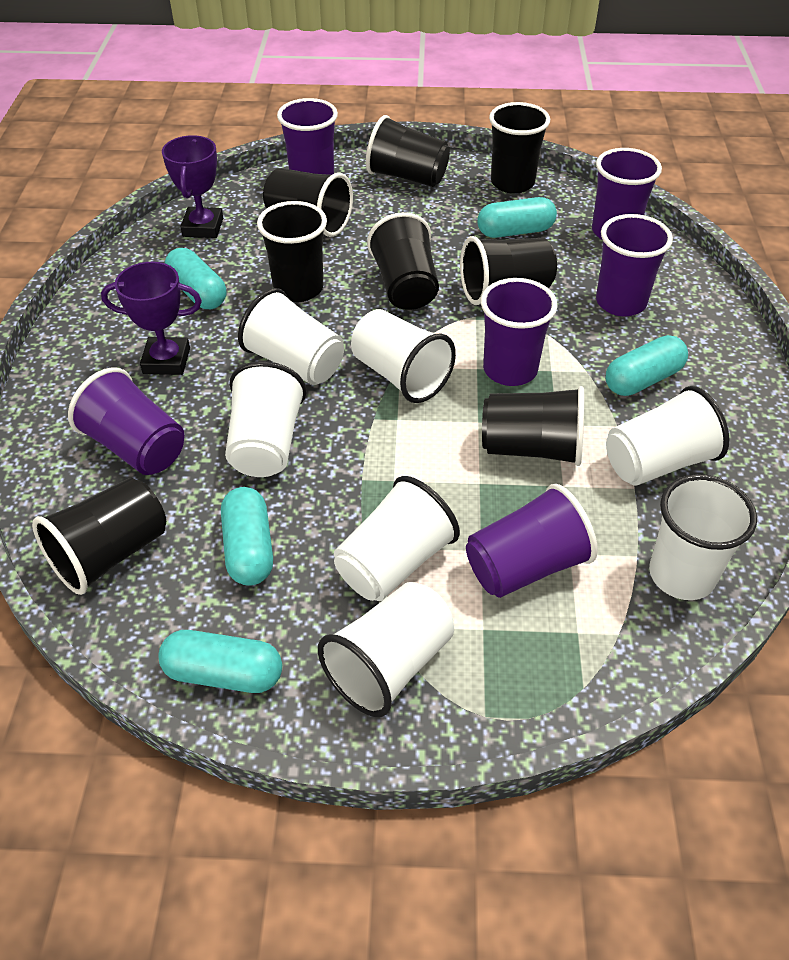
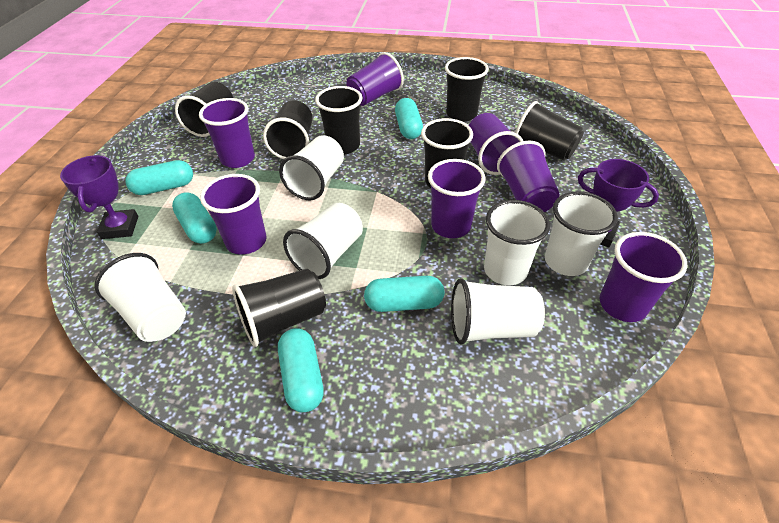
black cup: 8 -> 7
purple cup: 6 -> 7
white cup: 7 -> 6

